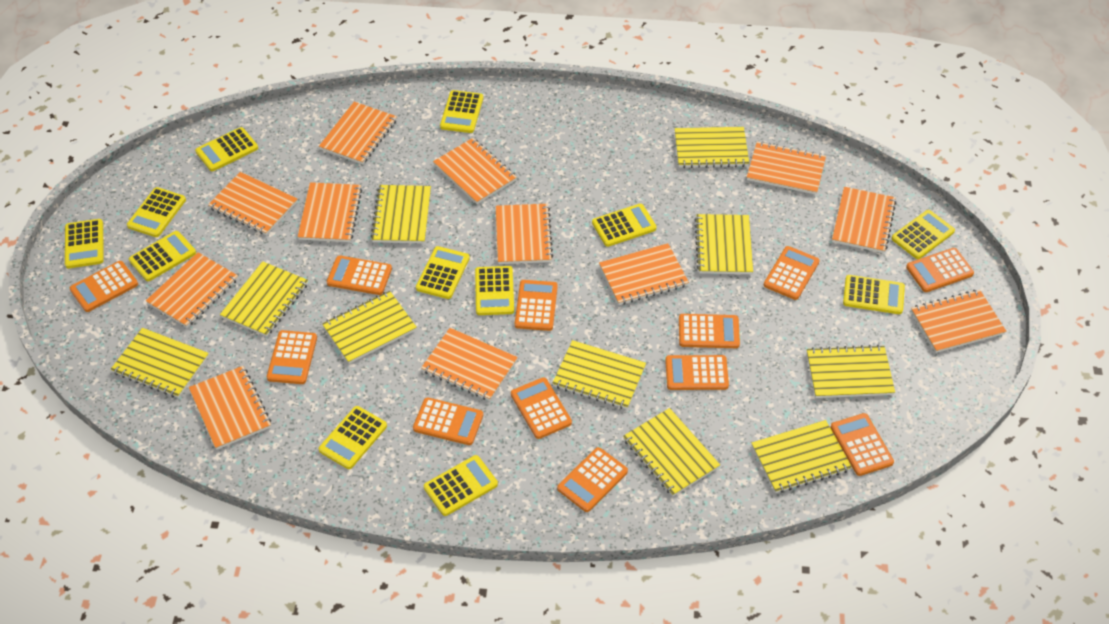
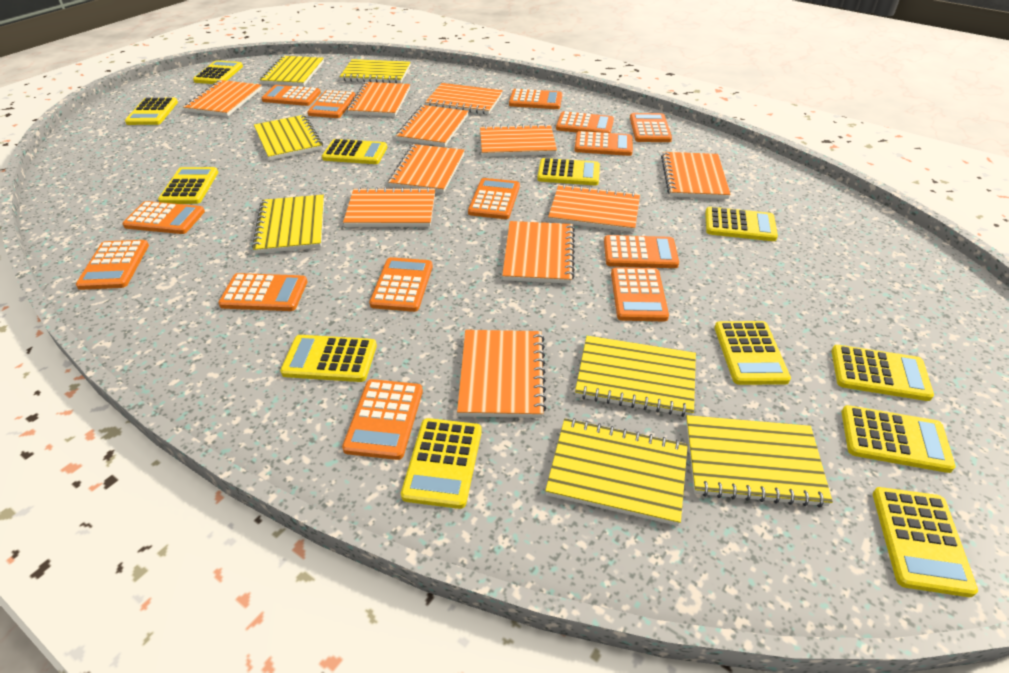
orange calculator: 12 -> 14
orange notebook: 12 -> 11
yellow notebook: 10 -> 7

